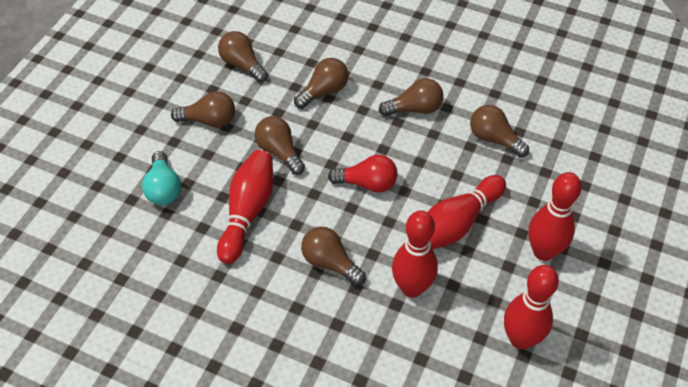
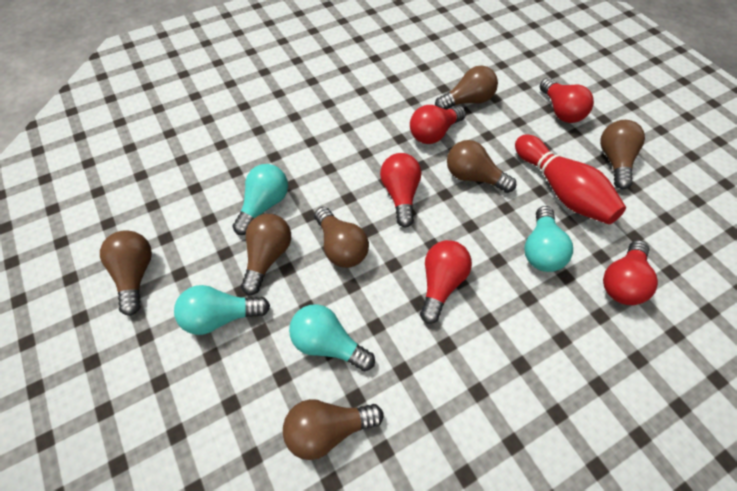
red bowling pin: 5 -> 1
red light bulb: 1 -> 5
turquoise light bulb: 1 -> 4

